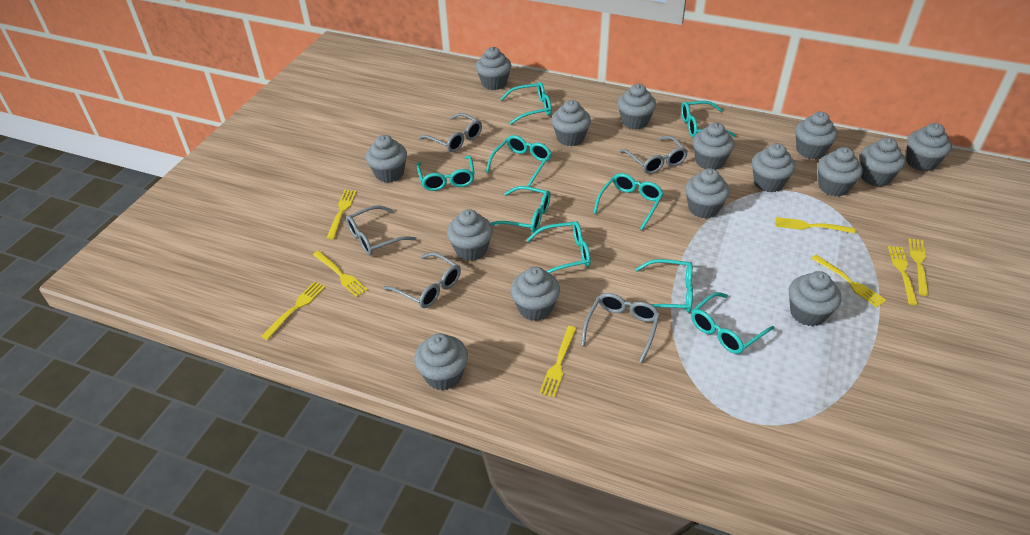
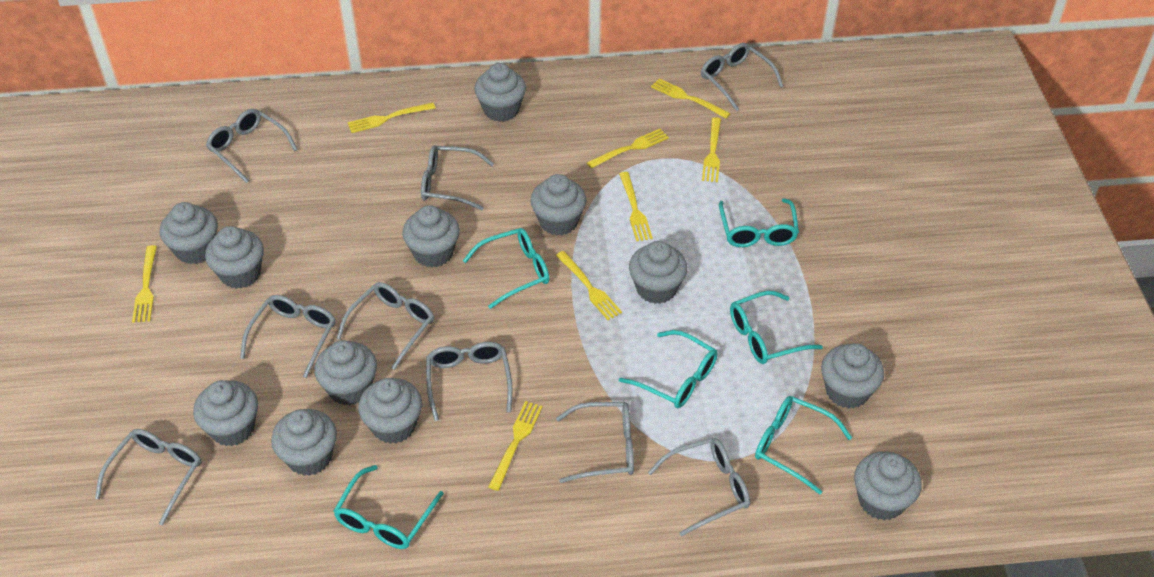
grey cupcake: 15 -> 12
grey glasses: 5 -> 9
turquoise glasses: 9 -> 6

